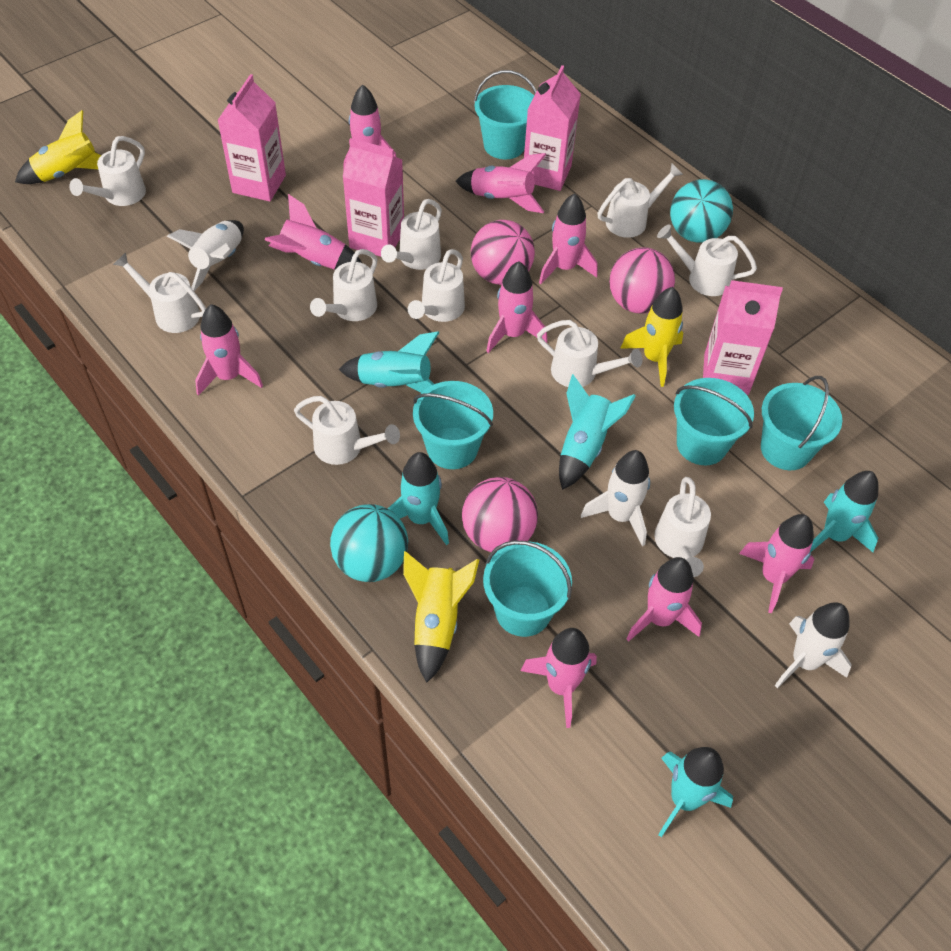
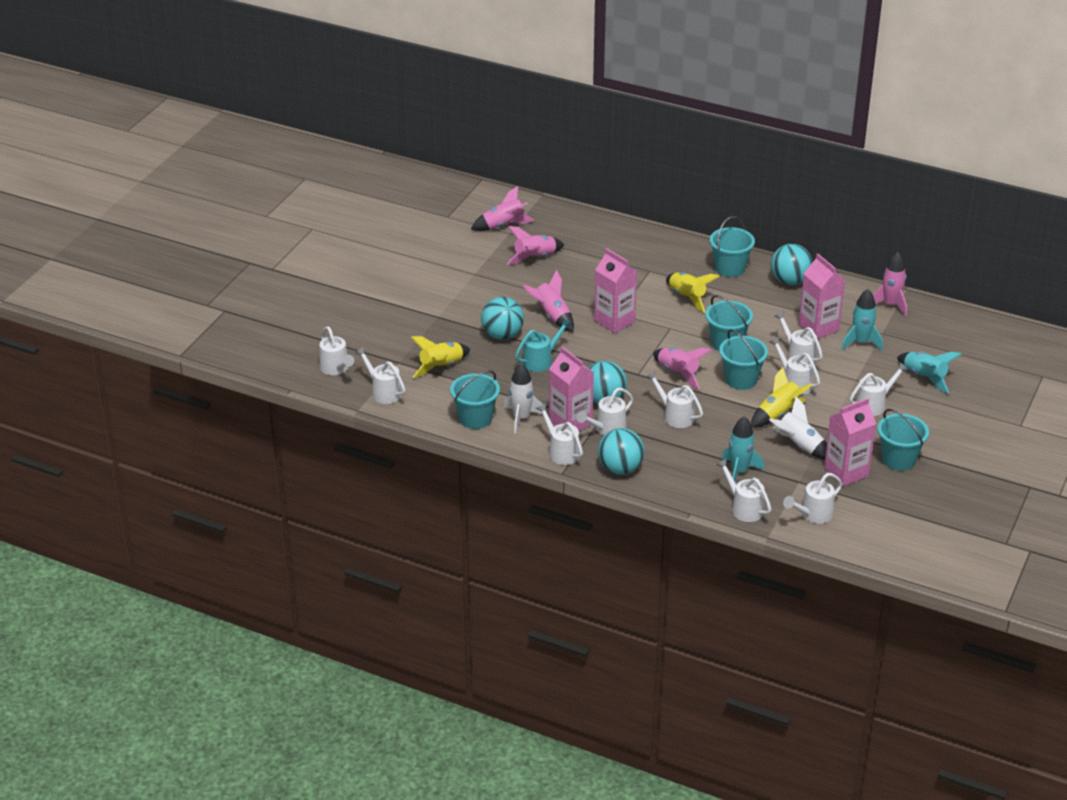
pink ball: 3 -> 0
pink rocket: 9 -> 5
turquoise ball: 2 -> 4
turquoise rocket: 5 -> 3
turquoise watering can: 0 -> 1
white rocket: 3 -> 2

